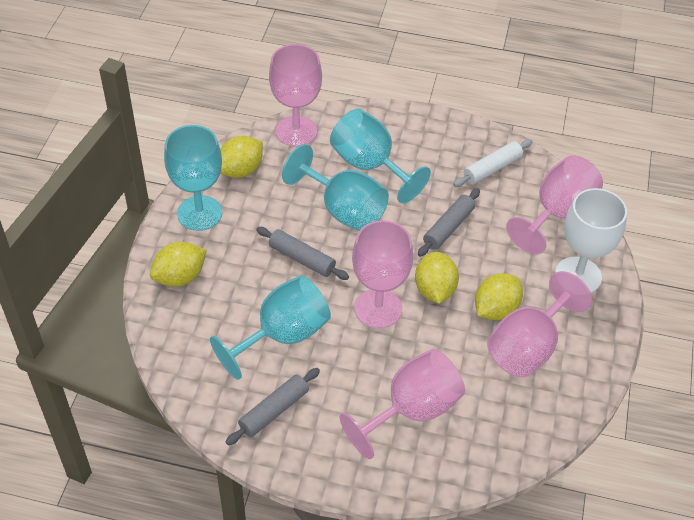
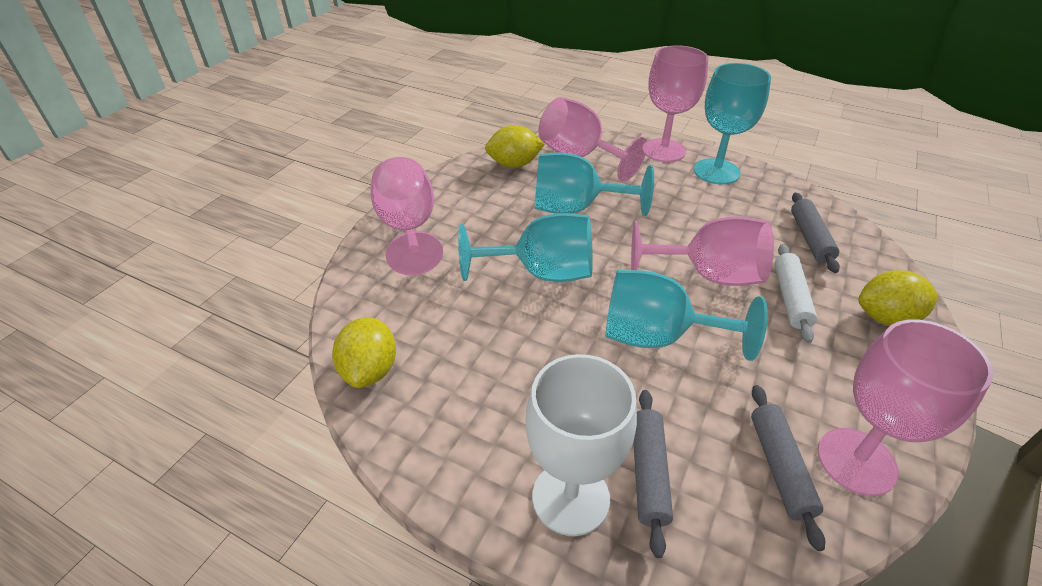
yellow lemon: 4 -> 3

